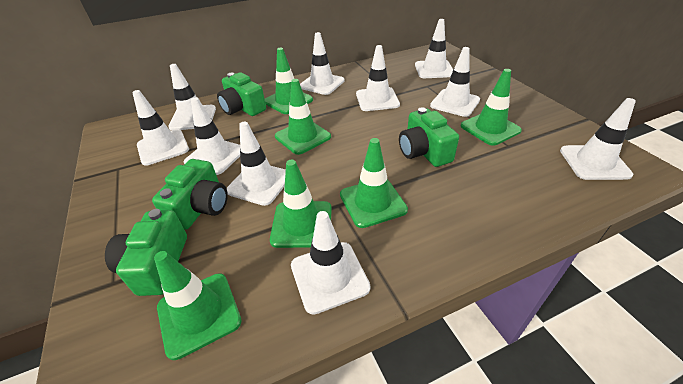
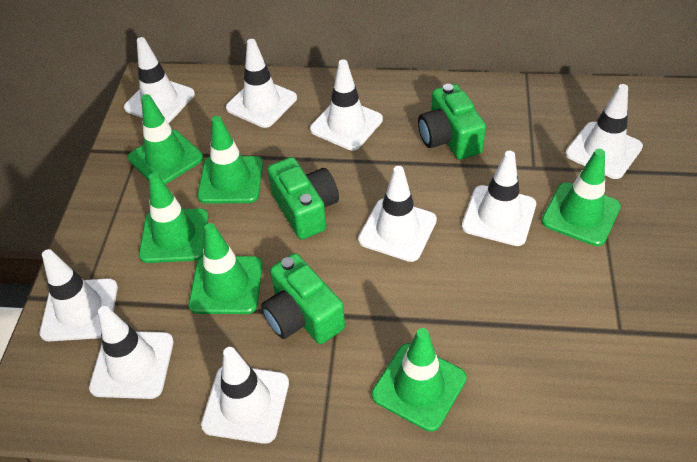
green camera: 4 -> 3
white traffic cone: 10 -> 9

